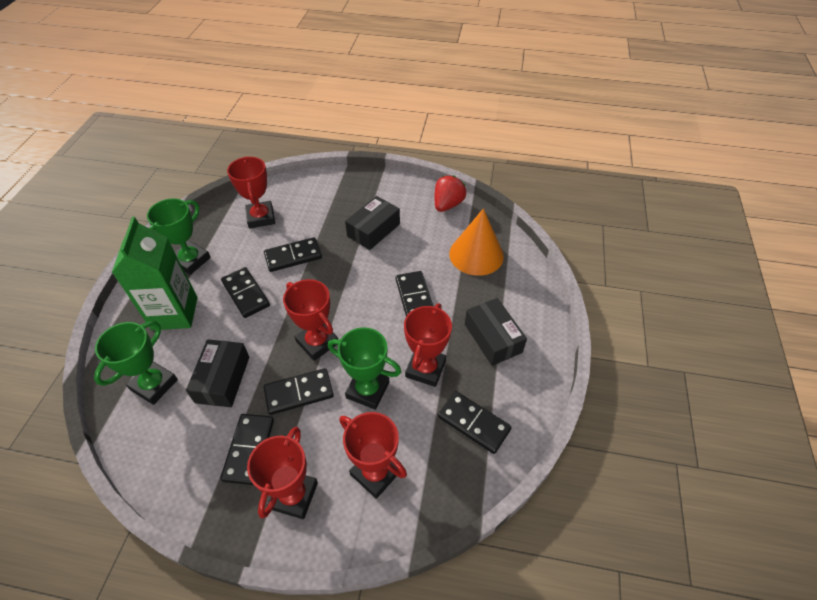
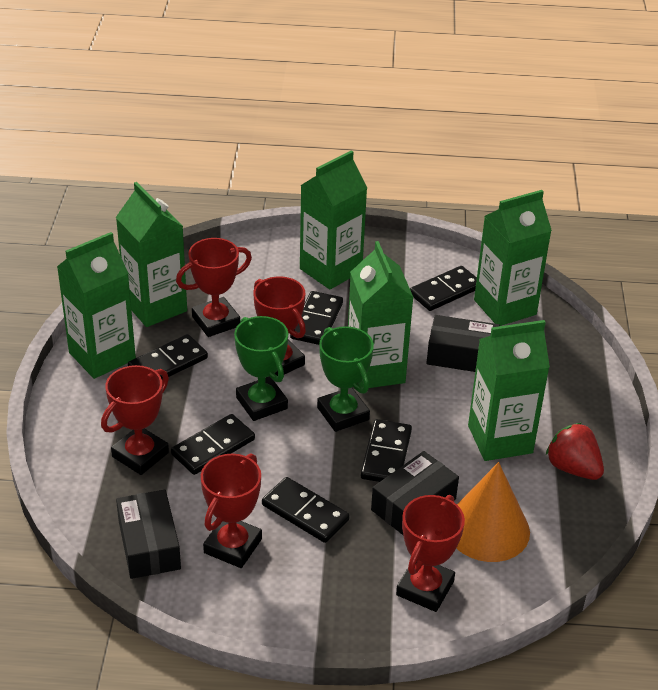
green carton: 1 -> 6
green trophy: 3 -> 2

